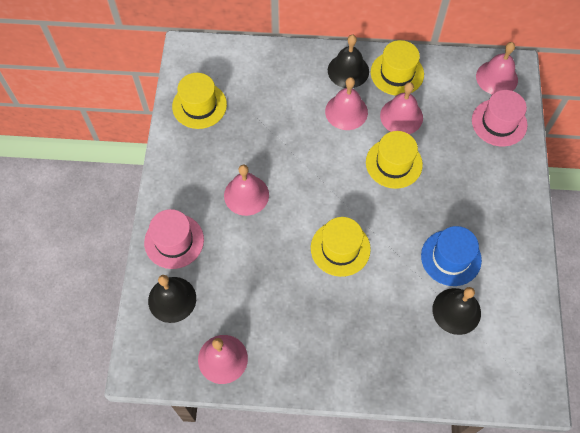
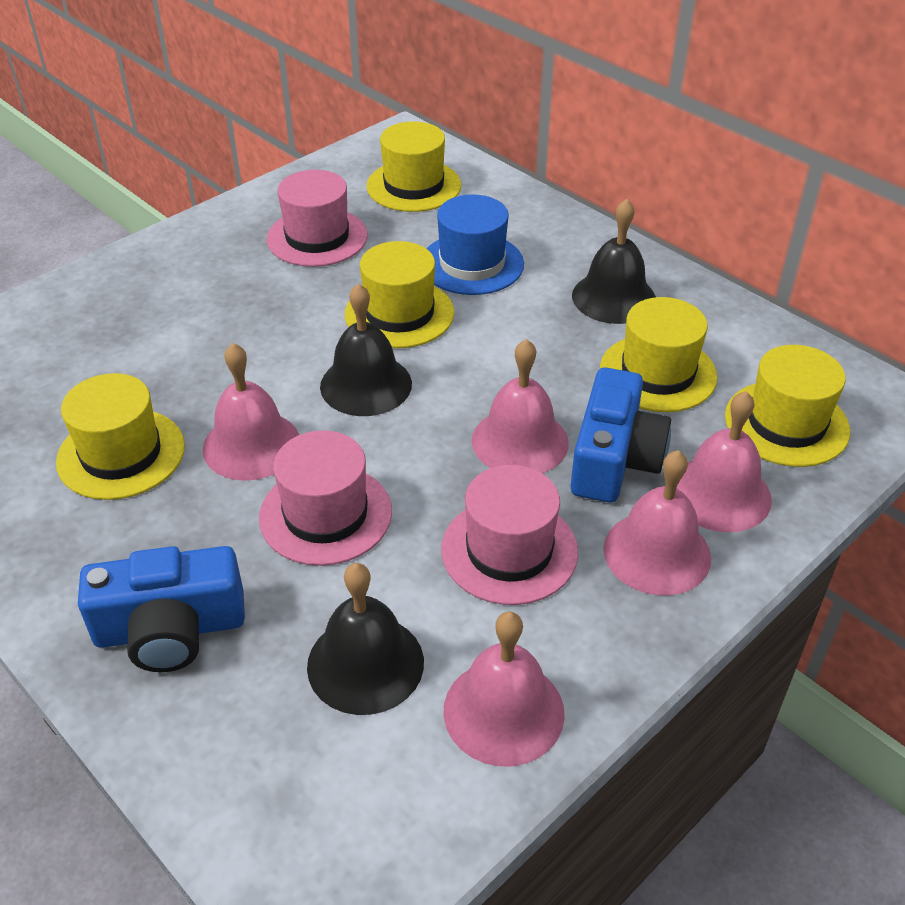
blue camera: 0 -> 2
pink hat: 2 -> 3
yellow hat: 4 -> 5

